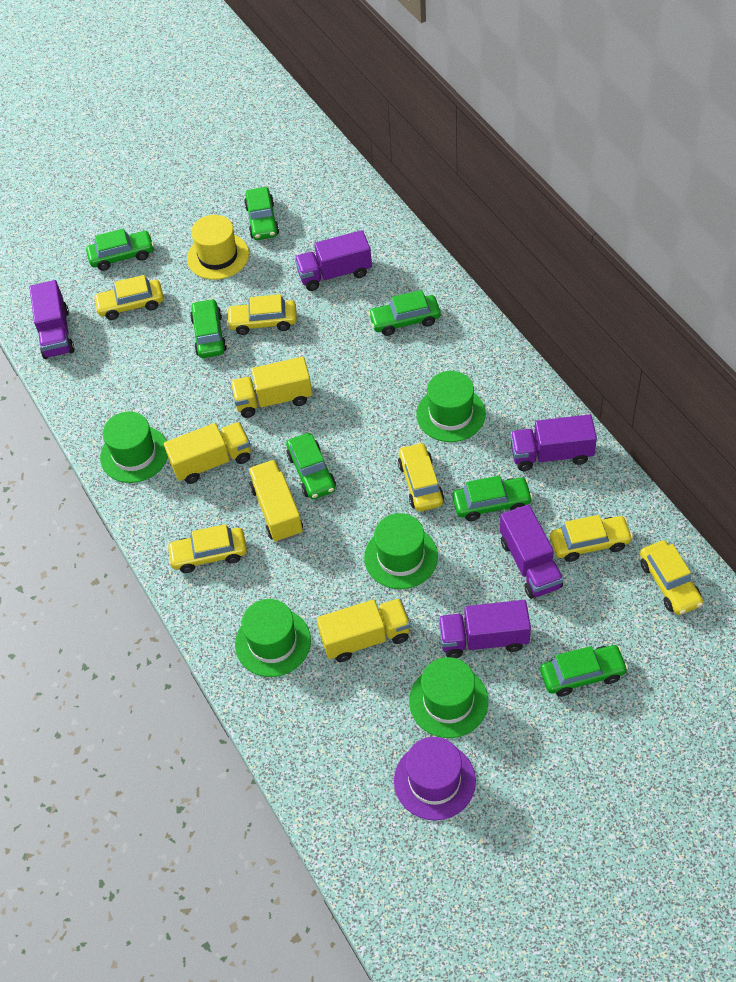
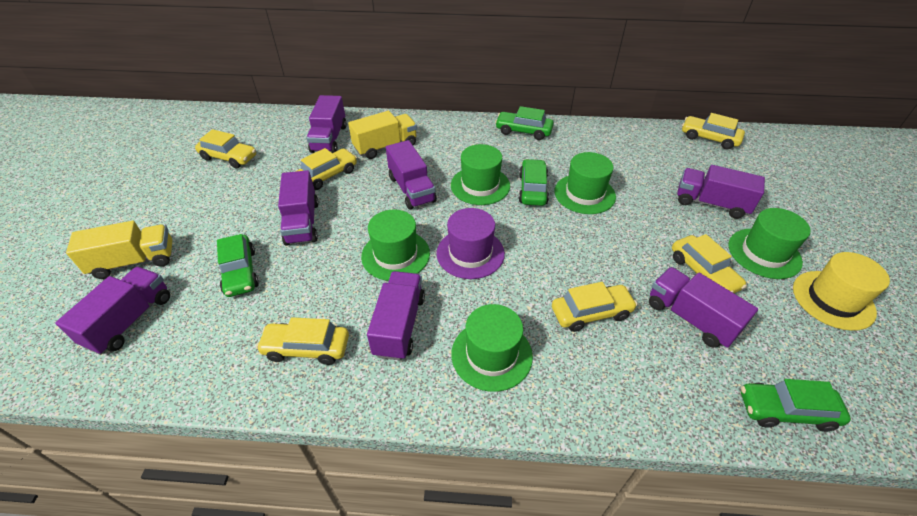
green car: 7 -> 4
purple truck: 5 -> 7
yellow truck: 4 -> 2

